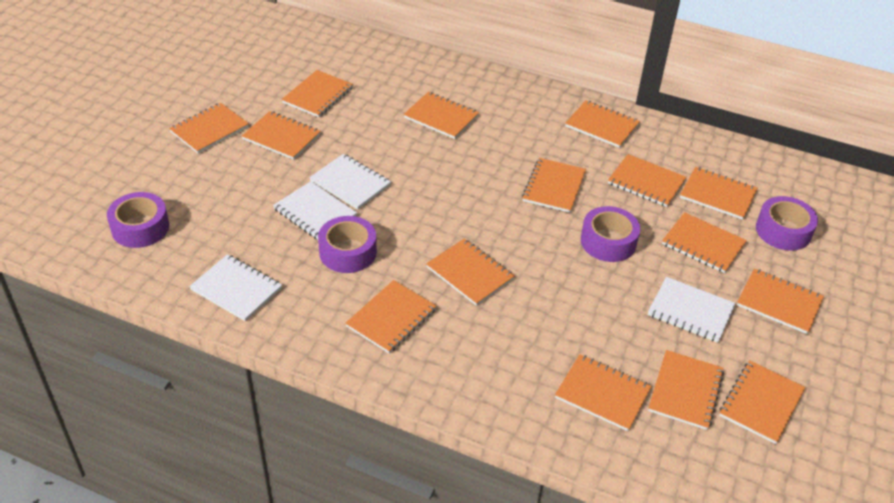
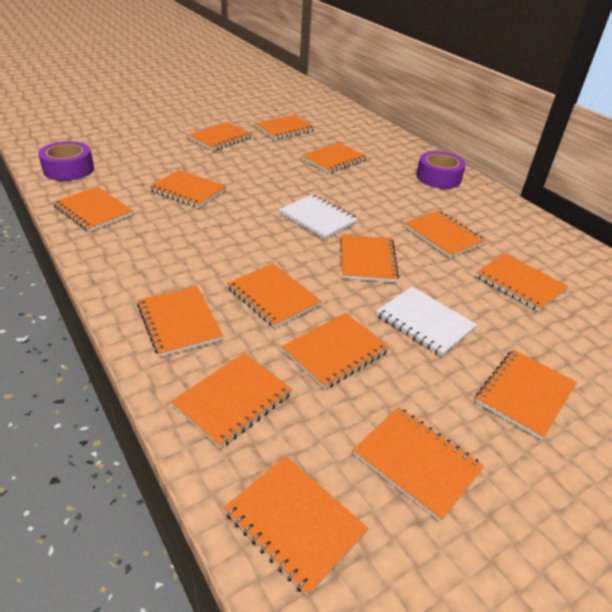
purple tape: 4 -> 2
white notebook: 4 -> 2

